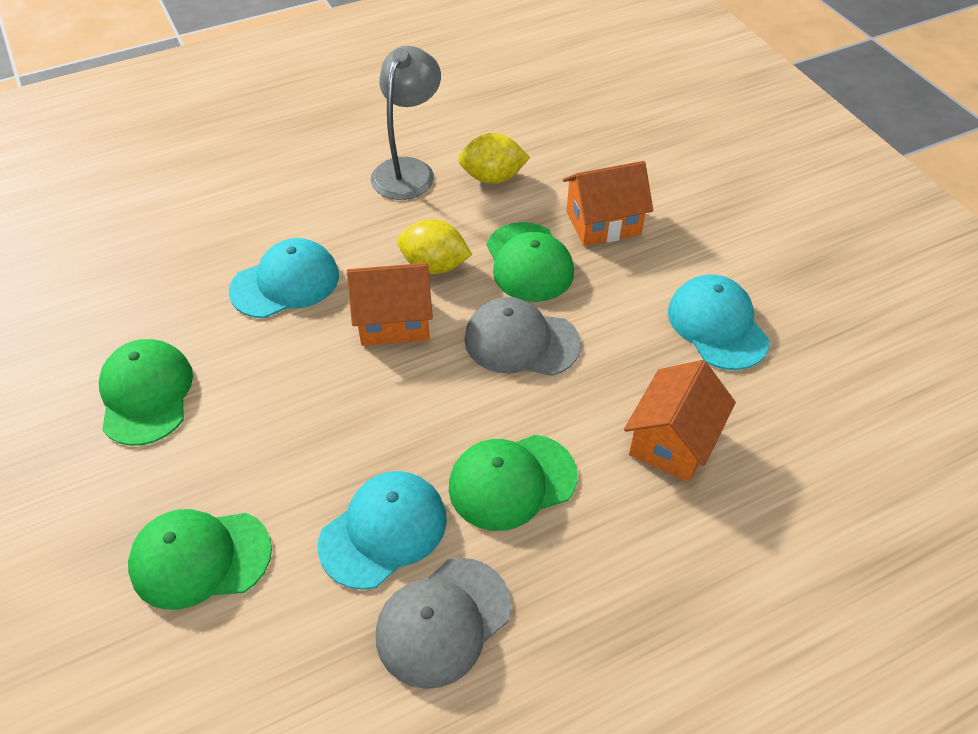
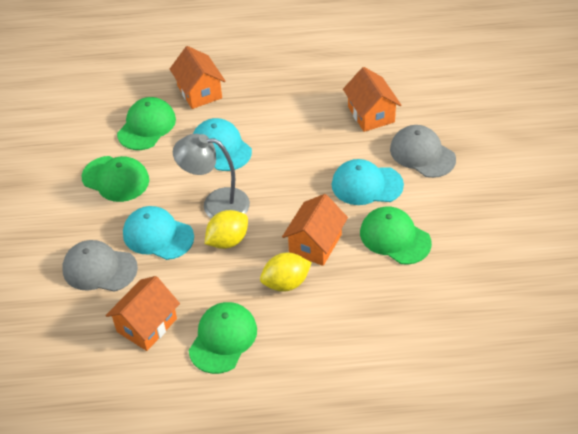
orange house: 3 -> 4

